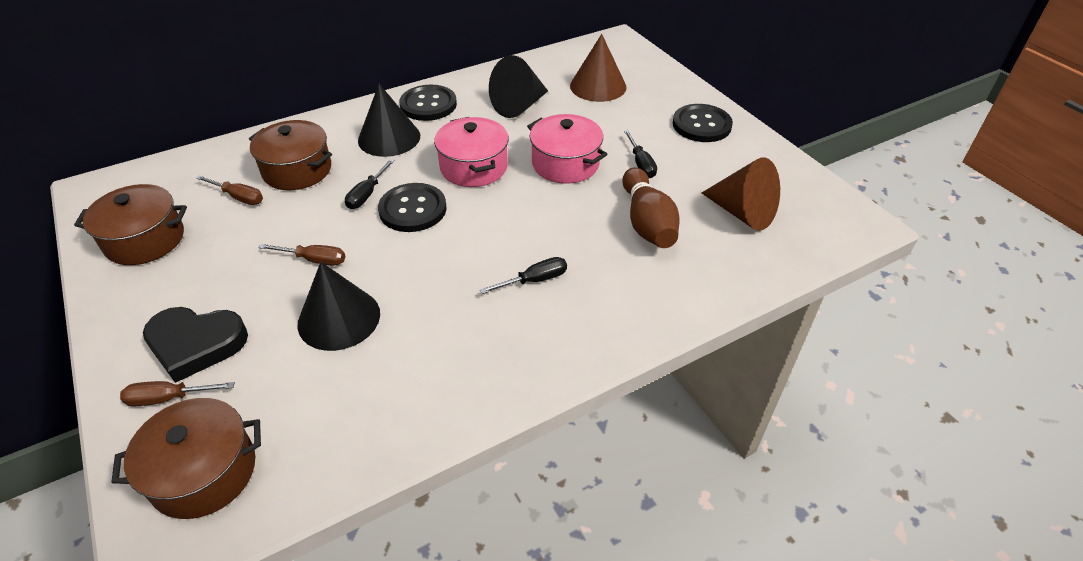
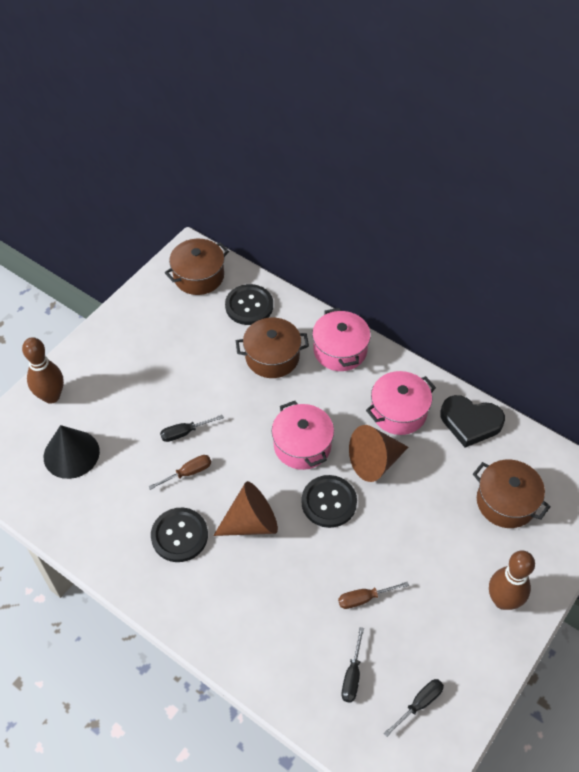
black cone: 3 -> 1
brown bowling pin: 1 -> 2
brown screwdriver: 3 -> 2
pink pot: 2 -> 3

